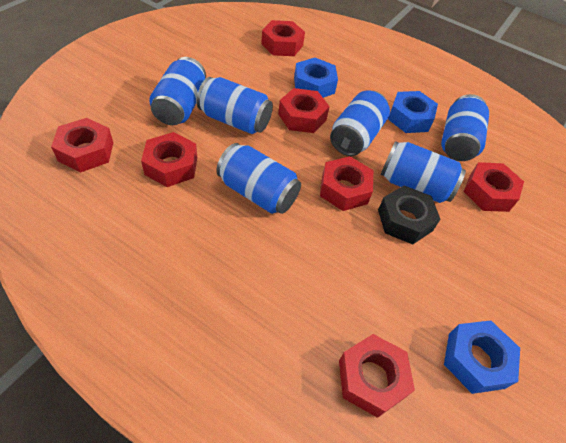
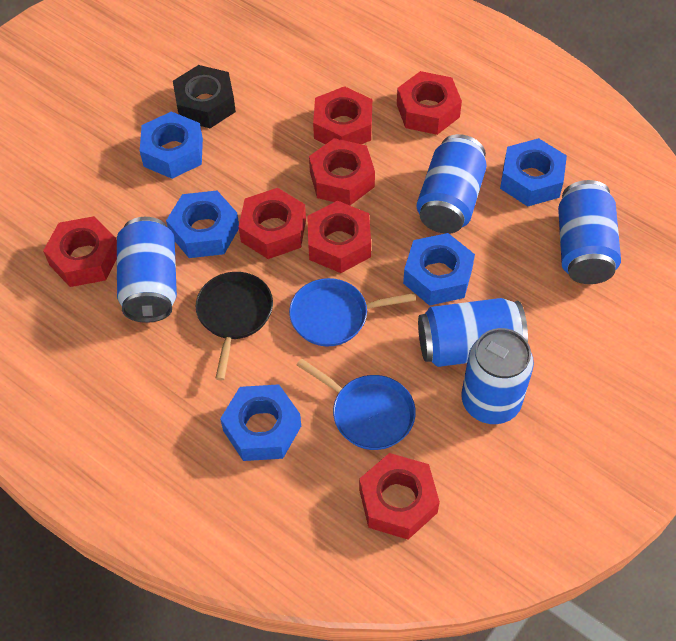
black pan: 0 -> 1
blue can: 6 -> 5
blue nut: 3 -> 5
blue pan: 0 -> 2

